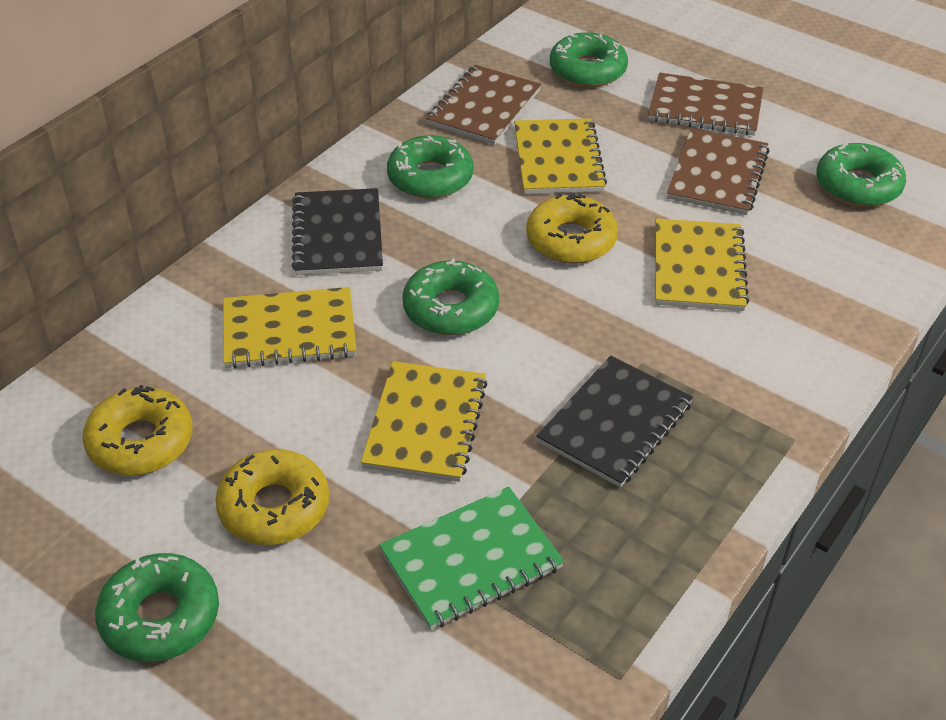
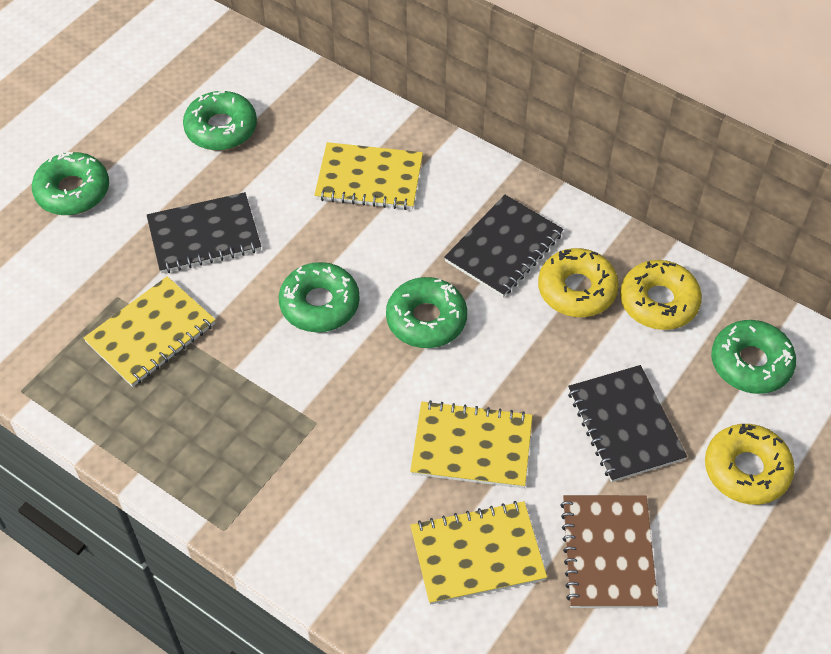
black notebook: 2 -> 3
brown notebook: 3 -> 1
green notebook: 1 -> 0

